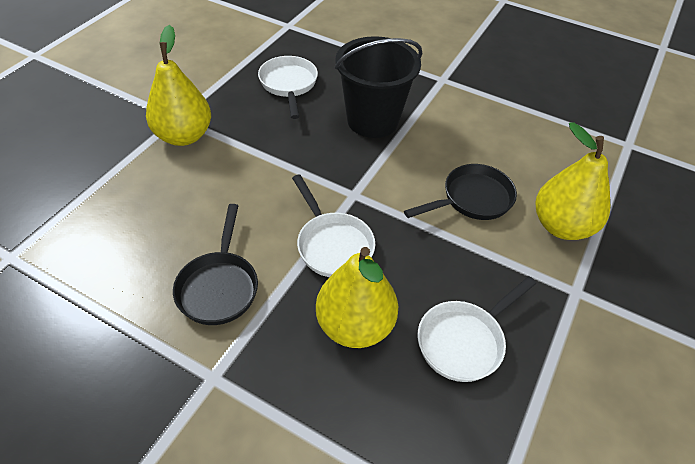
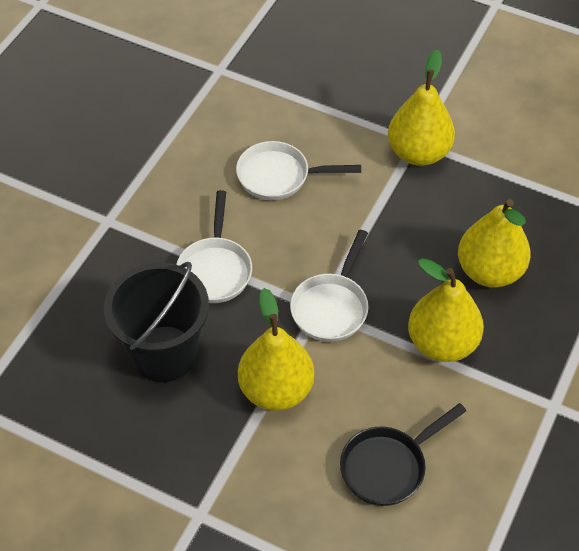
black pan: 2 -> 1
yellow pear: 3 -> 4

